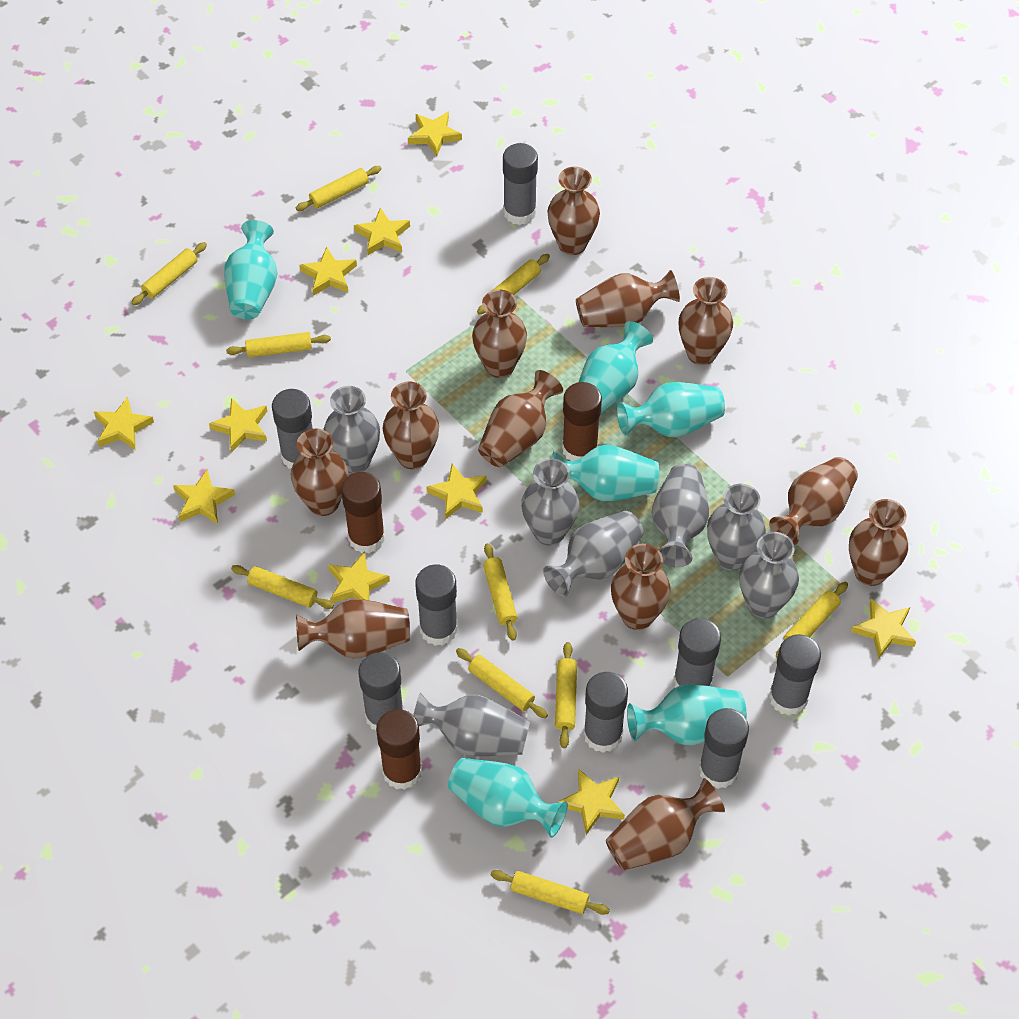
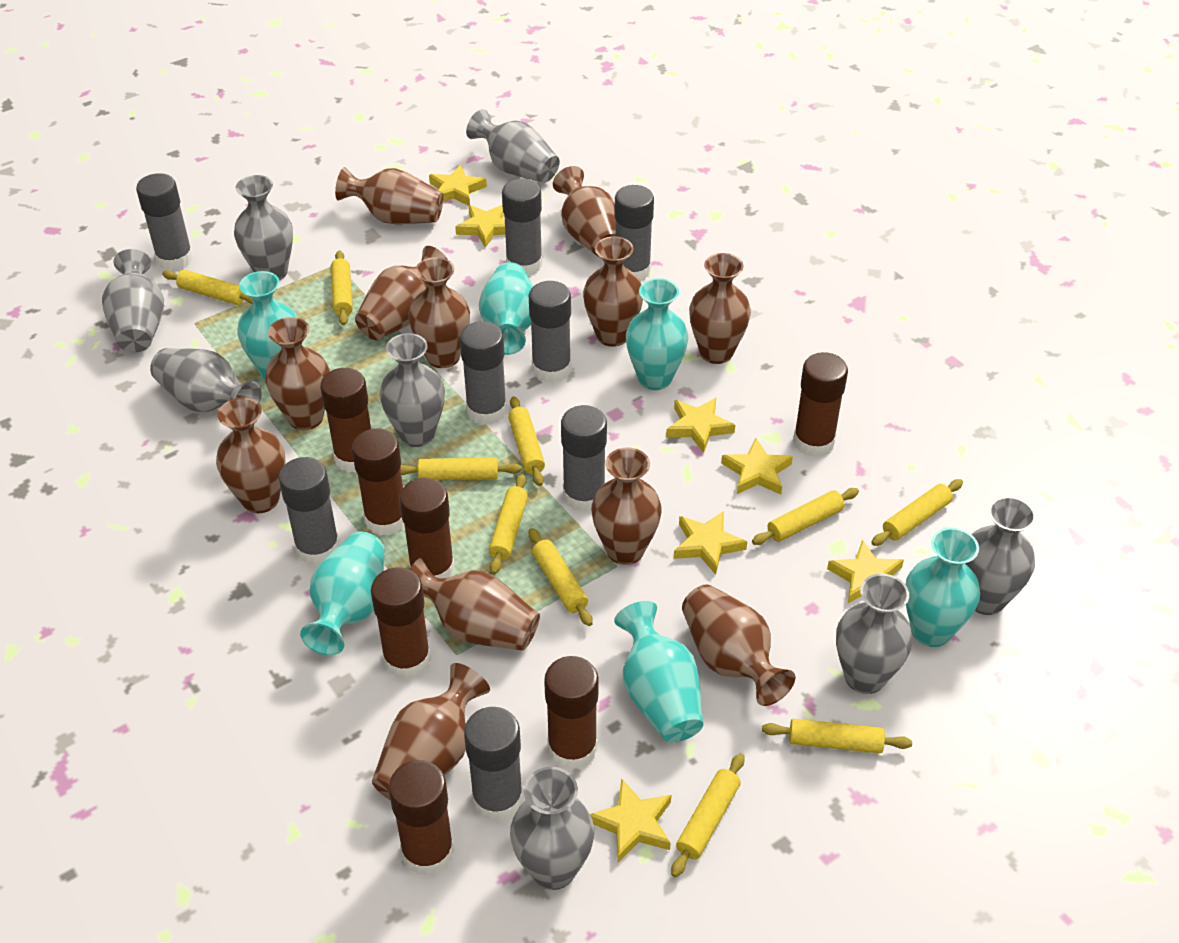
brown glue stick: 3 -> 7
grey vase: 7 -> 8
yellow star: 10 -> 7

